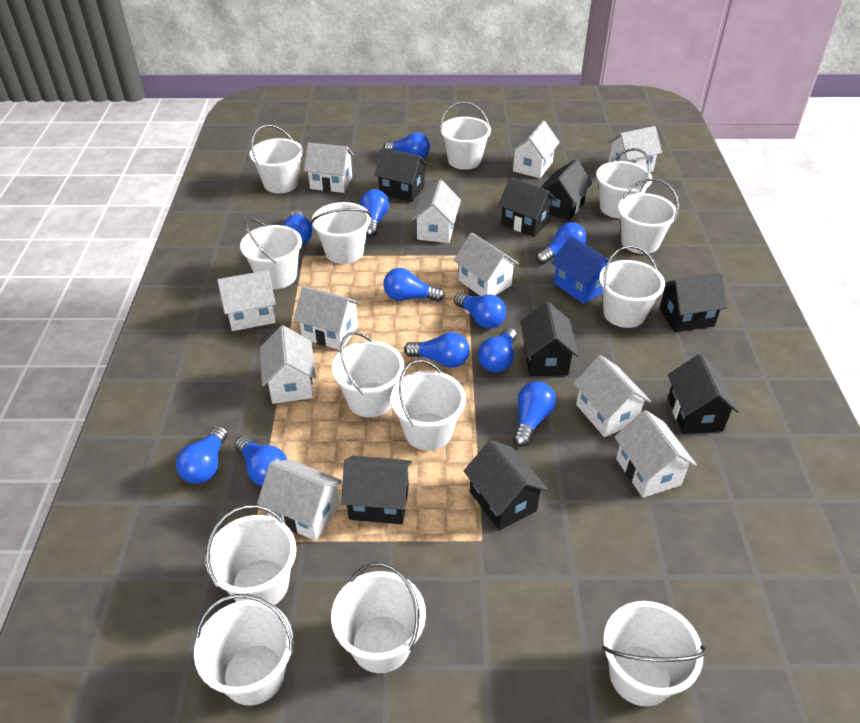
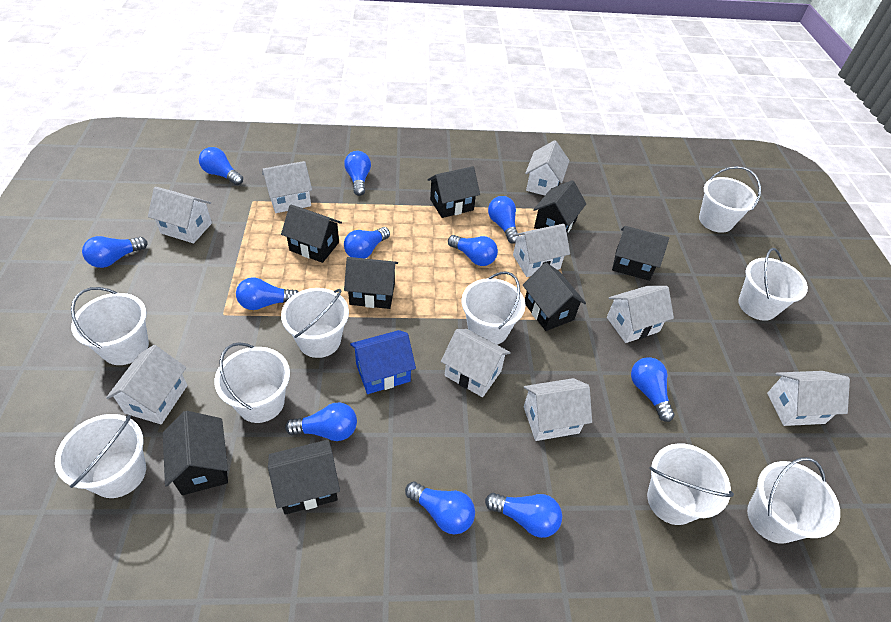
white bucket: 13 -> 9
white house: 11 -> 9

